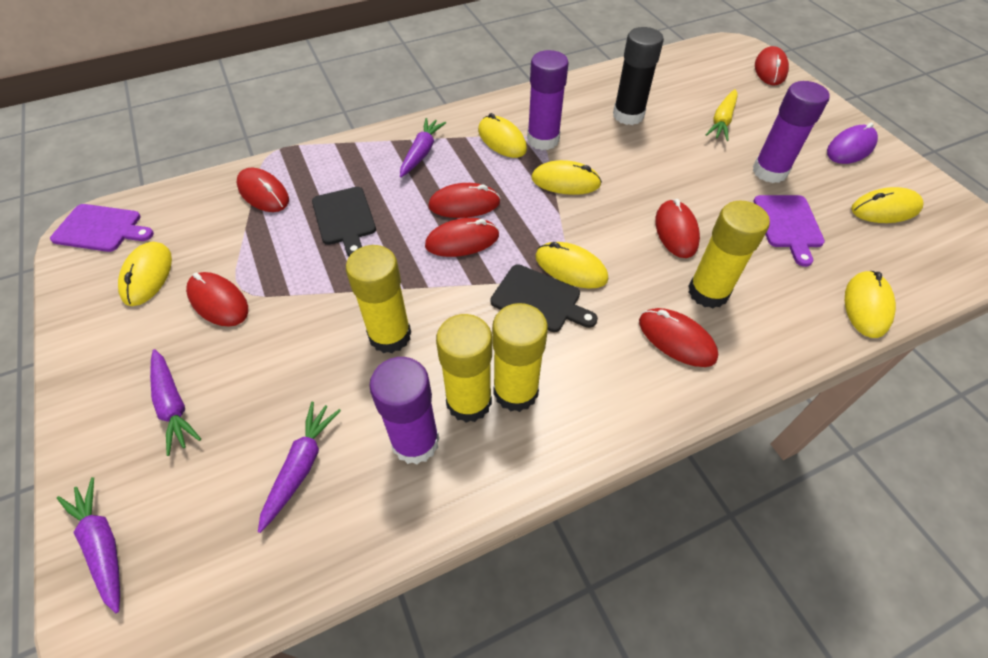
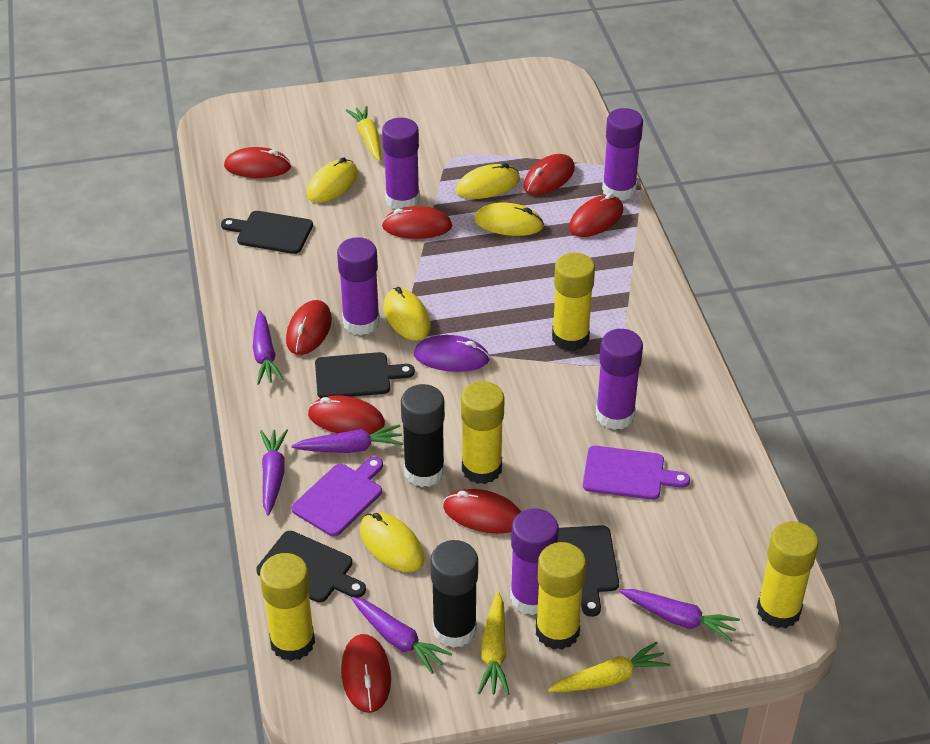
black cutting board: 2 -> 4
black glue stick: 1 -> 2
purple carrot: 4 -> 5
purple glue stick: 3 -> 5
red mouse: 7 -> 8
yellow carrot: 1 -> 3
yellow glue stick: 4 -> 5
yellow mouse: 6 -> 5

